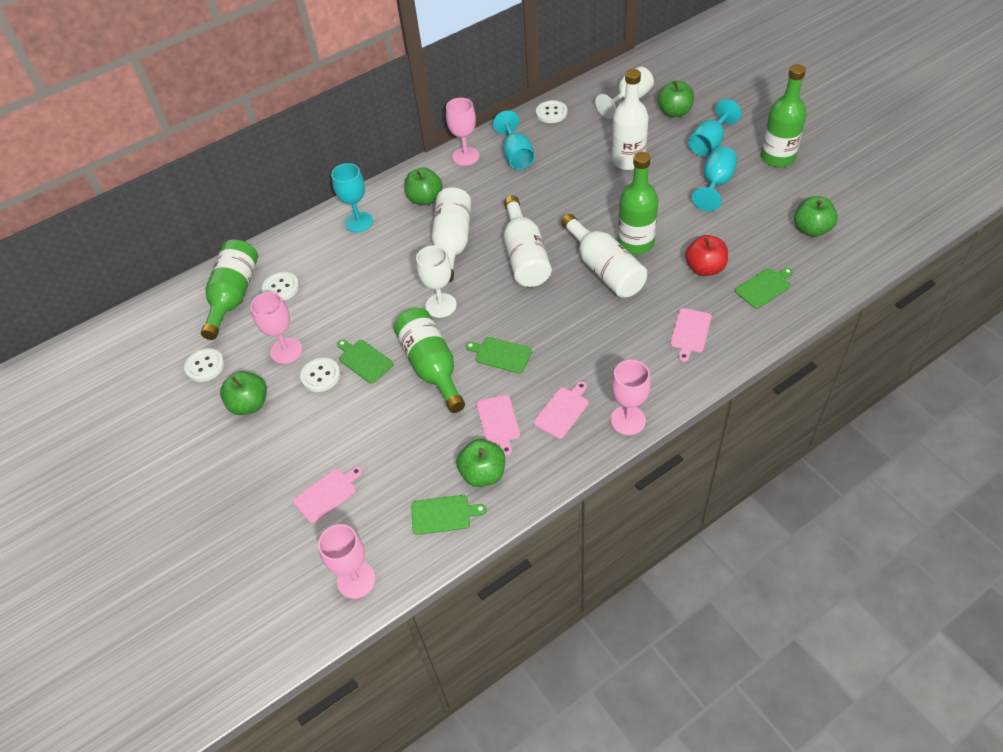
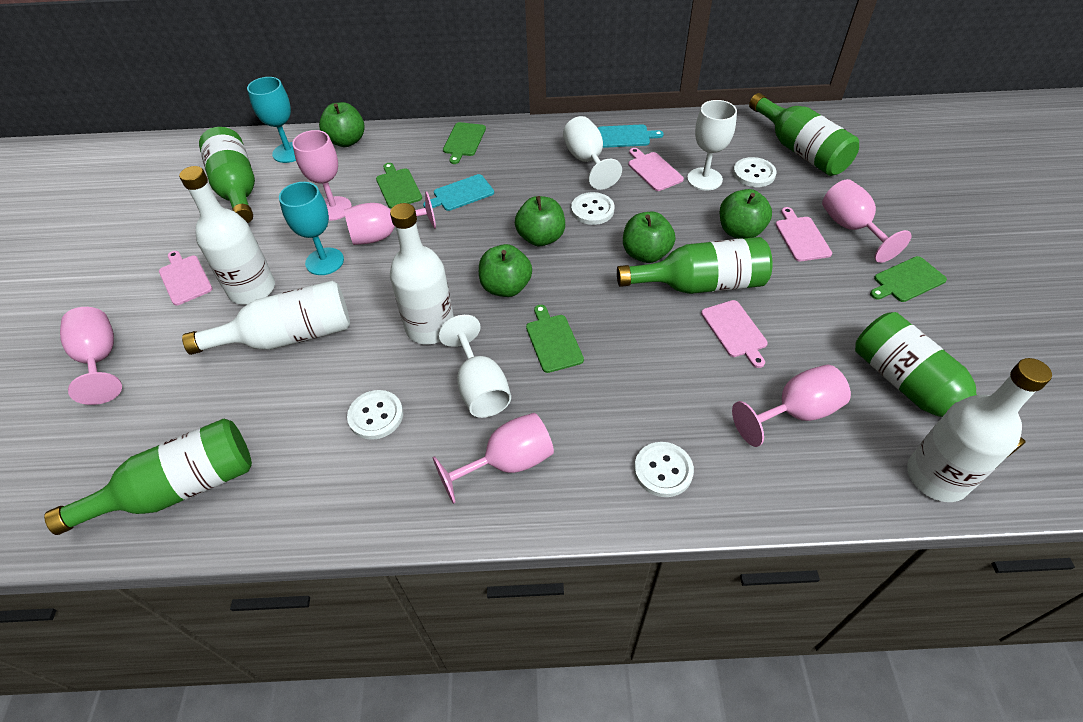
green bottle: 4 -> 5
pink goblet: 4 -> 6
red apple: 1 -> 0
turquoise cutting board: 0 -> 2
turquoise goblet: 4 -> 2
white goblet: 2 -> 3

